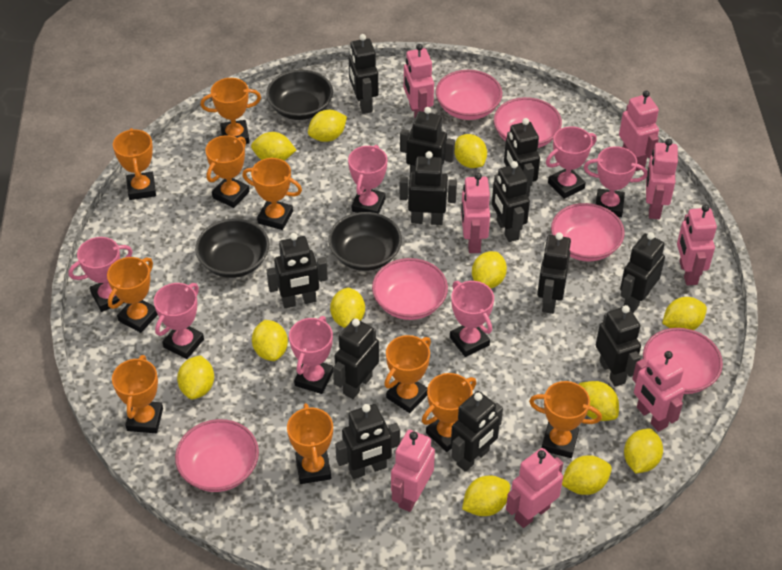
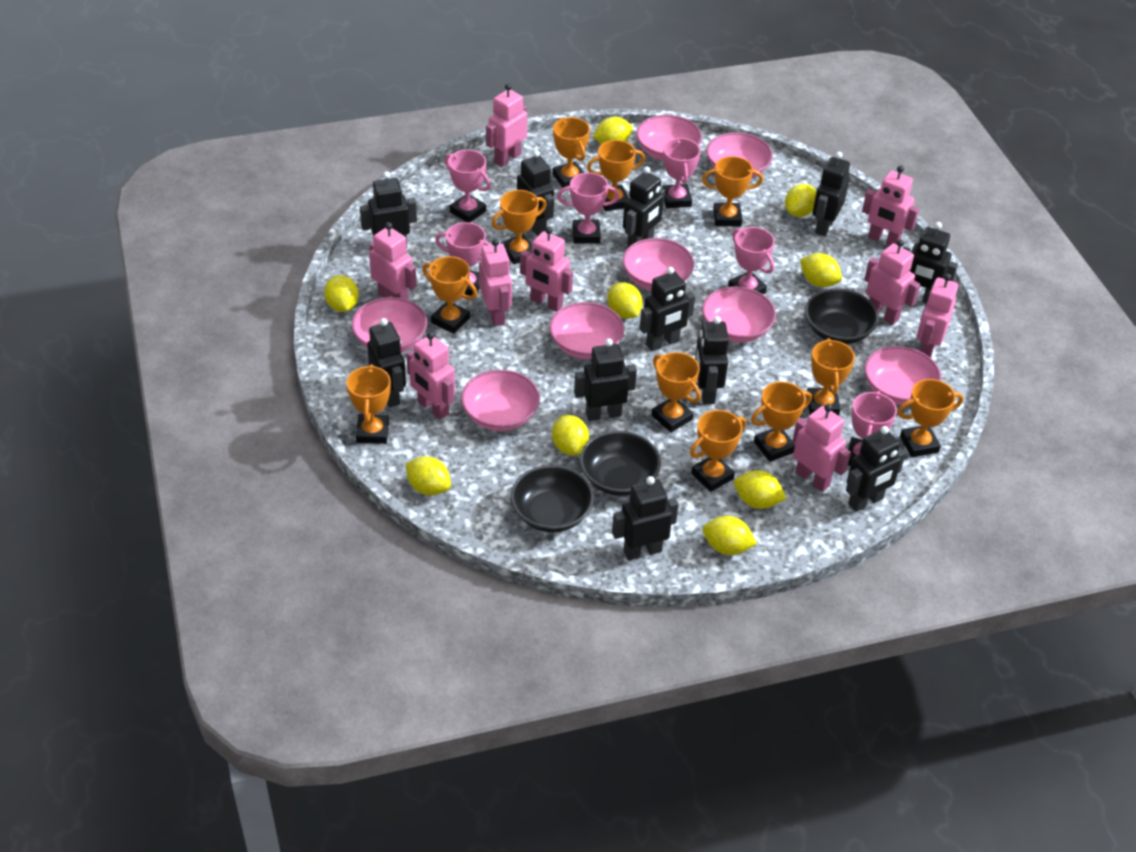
black robot: 12 -> 11
orange trophy: 10 -> 11
pink bowl: 6 -> 8
pink robot: 8 -> 9
pink trophy: 7 -> 6
yellow lemon: 12 -> 9

